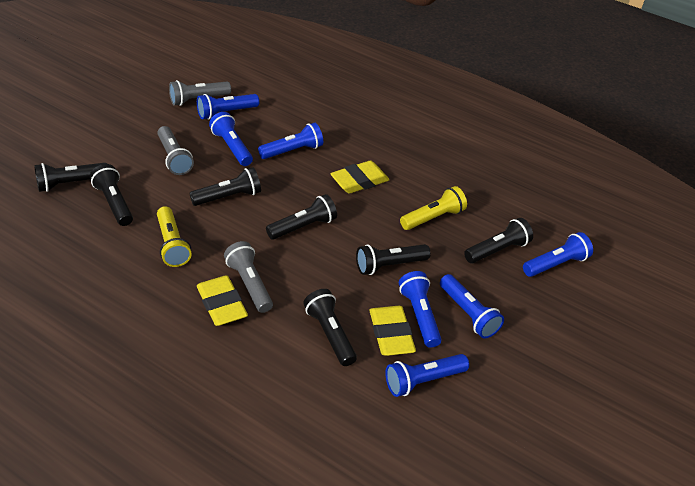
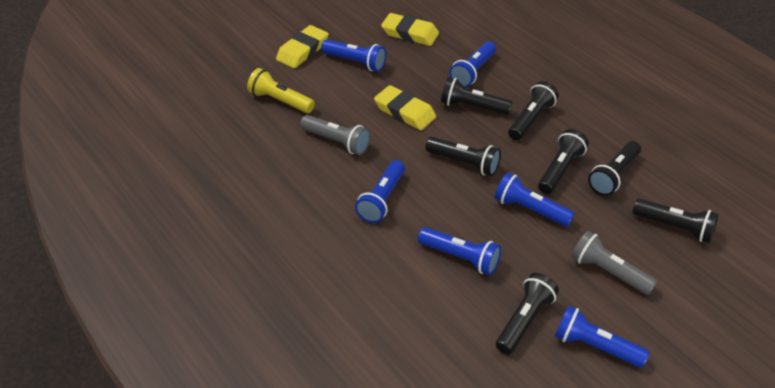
blue flashlight: 7 -> 6
grey flashlight: 3 -> 2
yellow flashlight: 2 -> 1

